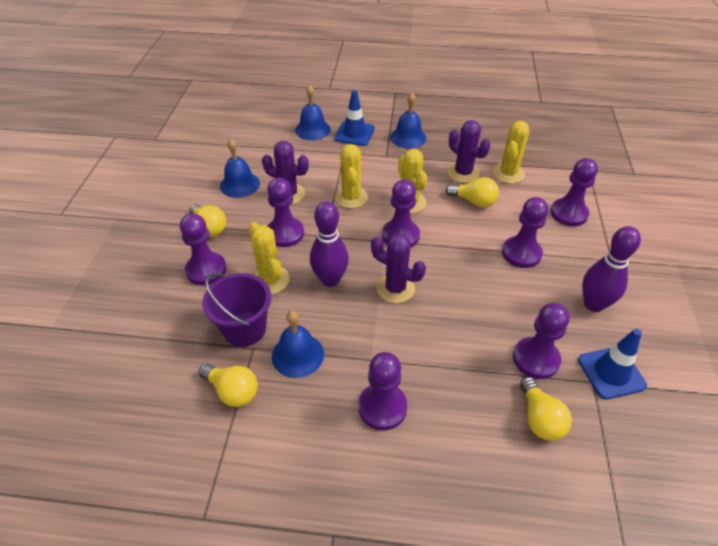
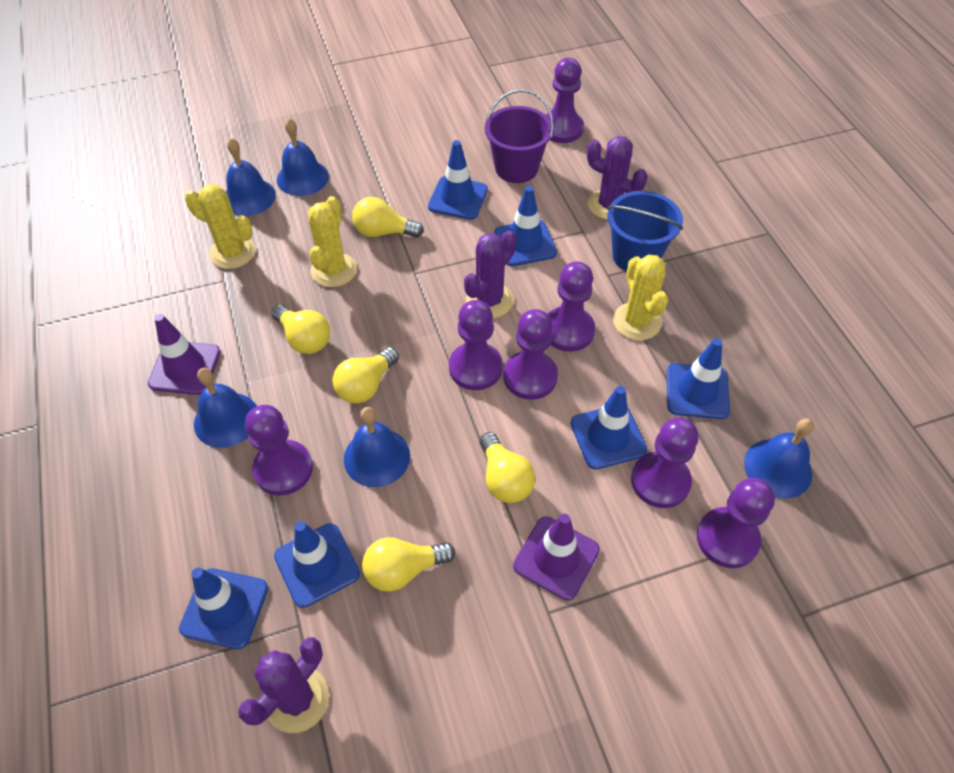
blue bell: 4 -> 5
blue bucket: 0 -> 1
blue traffic cone: 2 -> 6
purple bowling pin: 2 -> 0
purple traffic cone: 0 -> 2
yellow cactus: 4 -> 3
yellow light bulb: 4 -> 5

